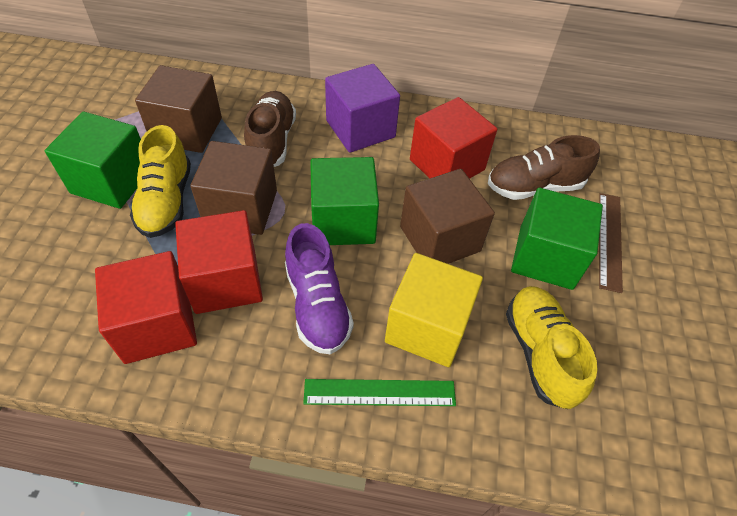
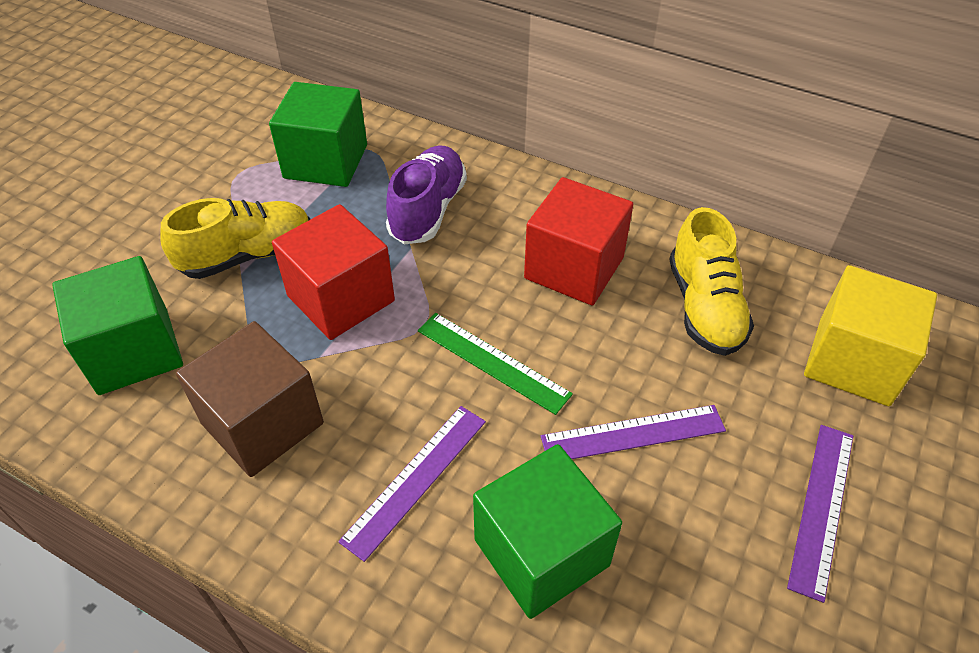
brown cube: 3 -> 1
brown ruler: 1 -> 0
brown shoe: 2 -> 0
purple cube: 1 -> 0
purple ruler: 0 -> 3
red cube: 3 -> 2

